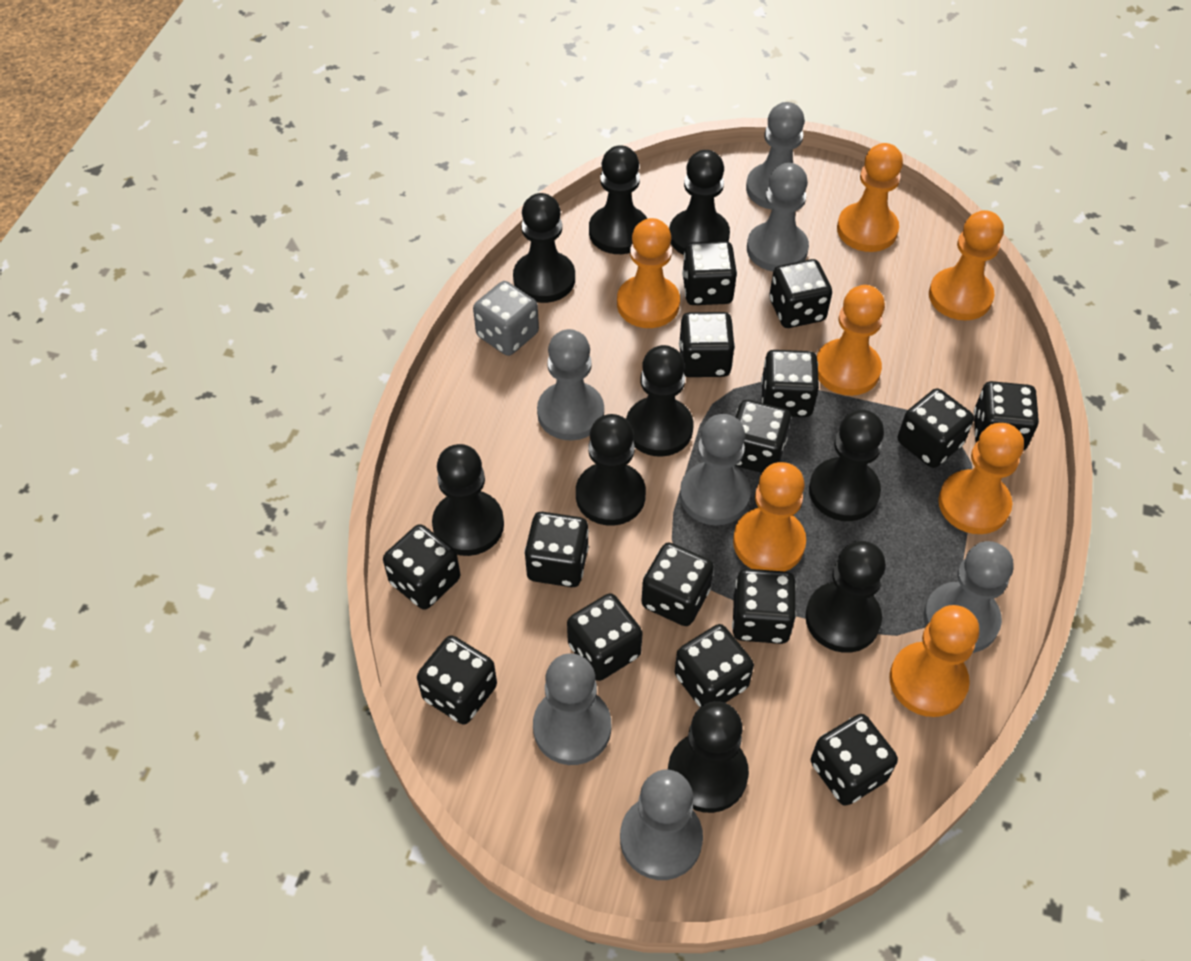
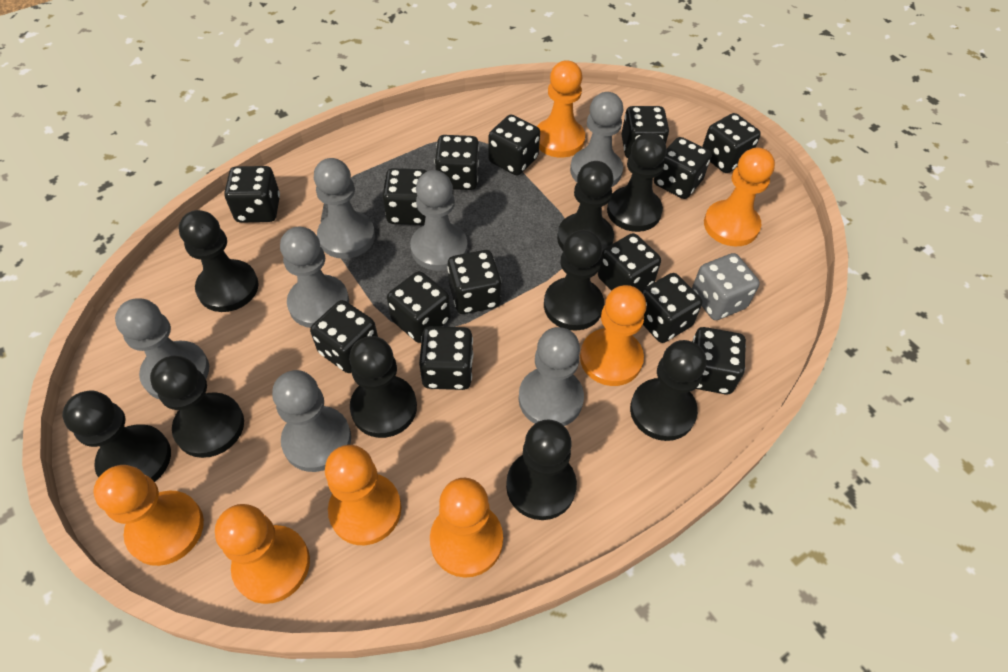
black dice: 15 -> 14

